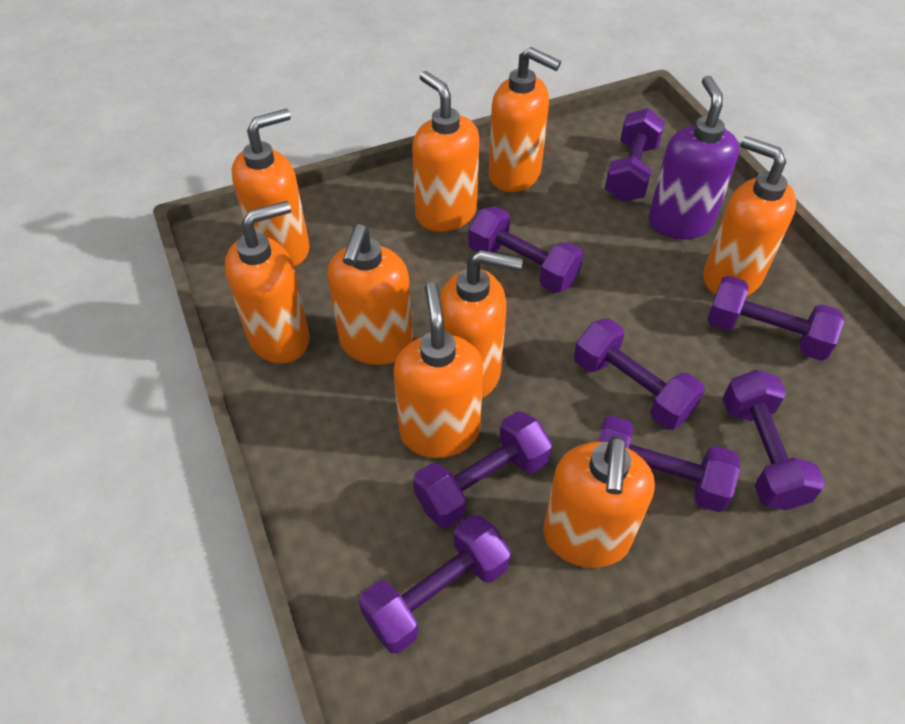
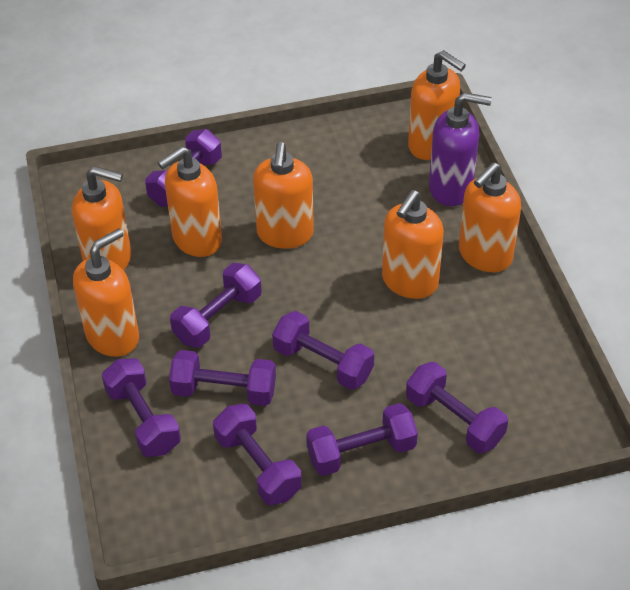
orange soap dispenser: 9 -> 7

